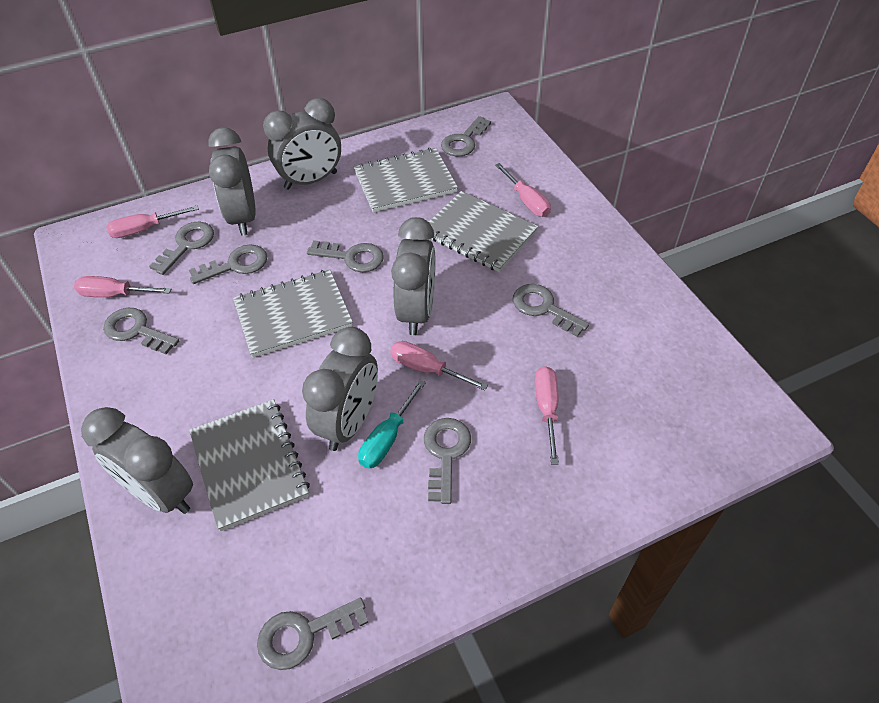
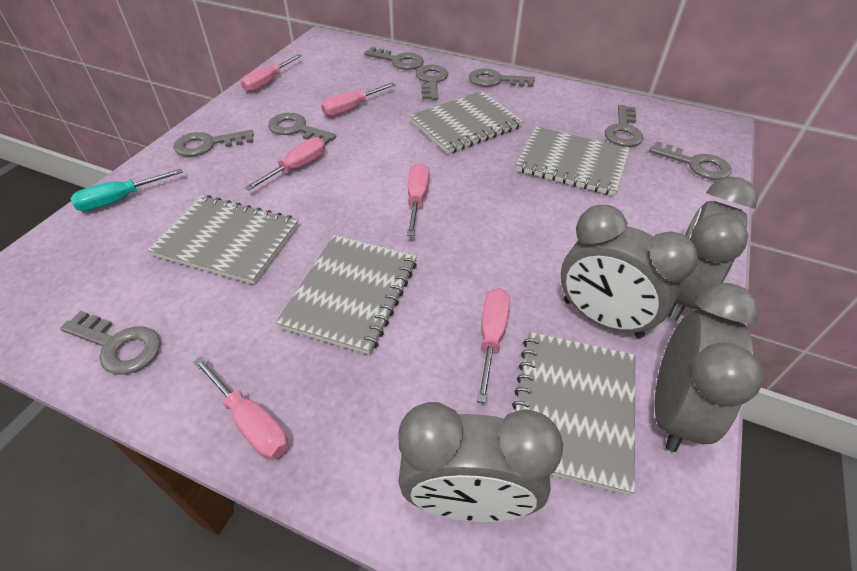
grey clock: 5 -> 4
grey notebook: 4 -> 5
pink screwdriver: 5 -> 6

